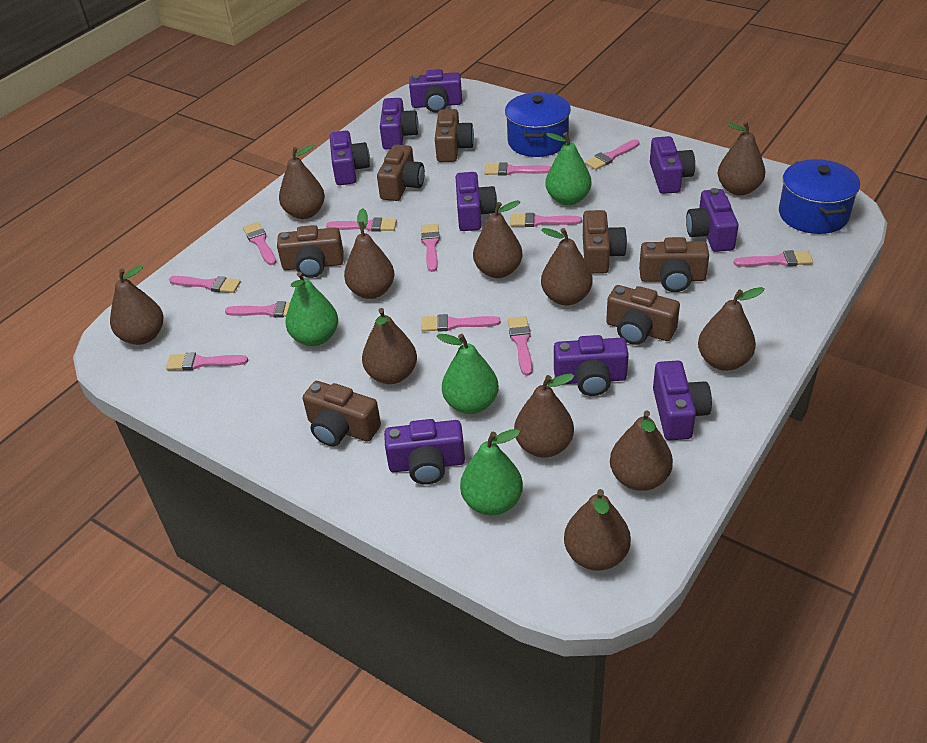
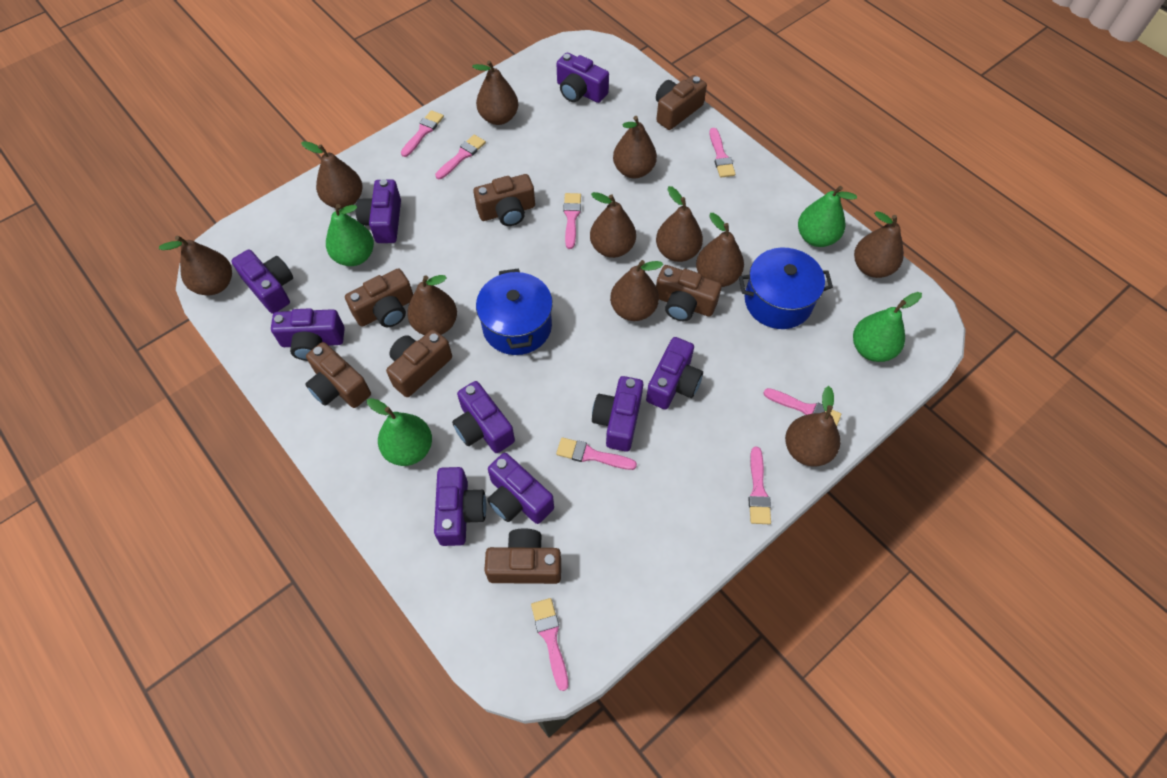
pink brush: 12 -> 8

